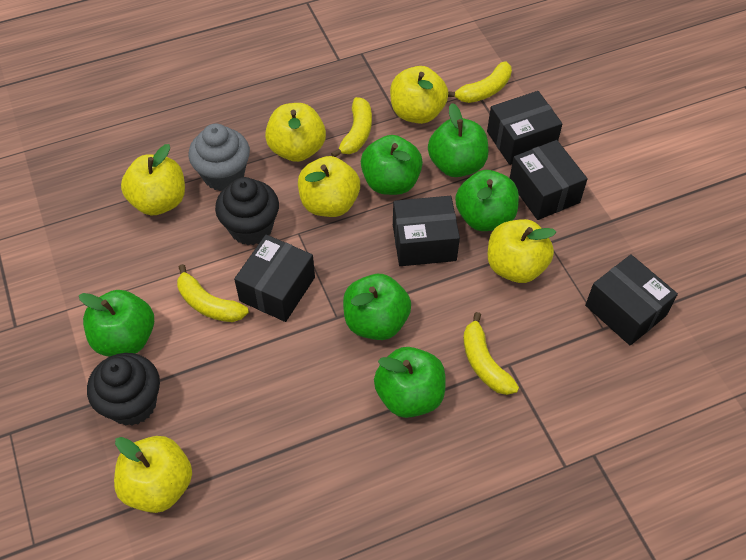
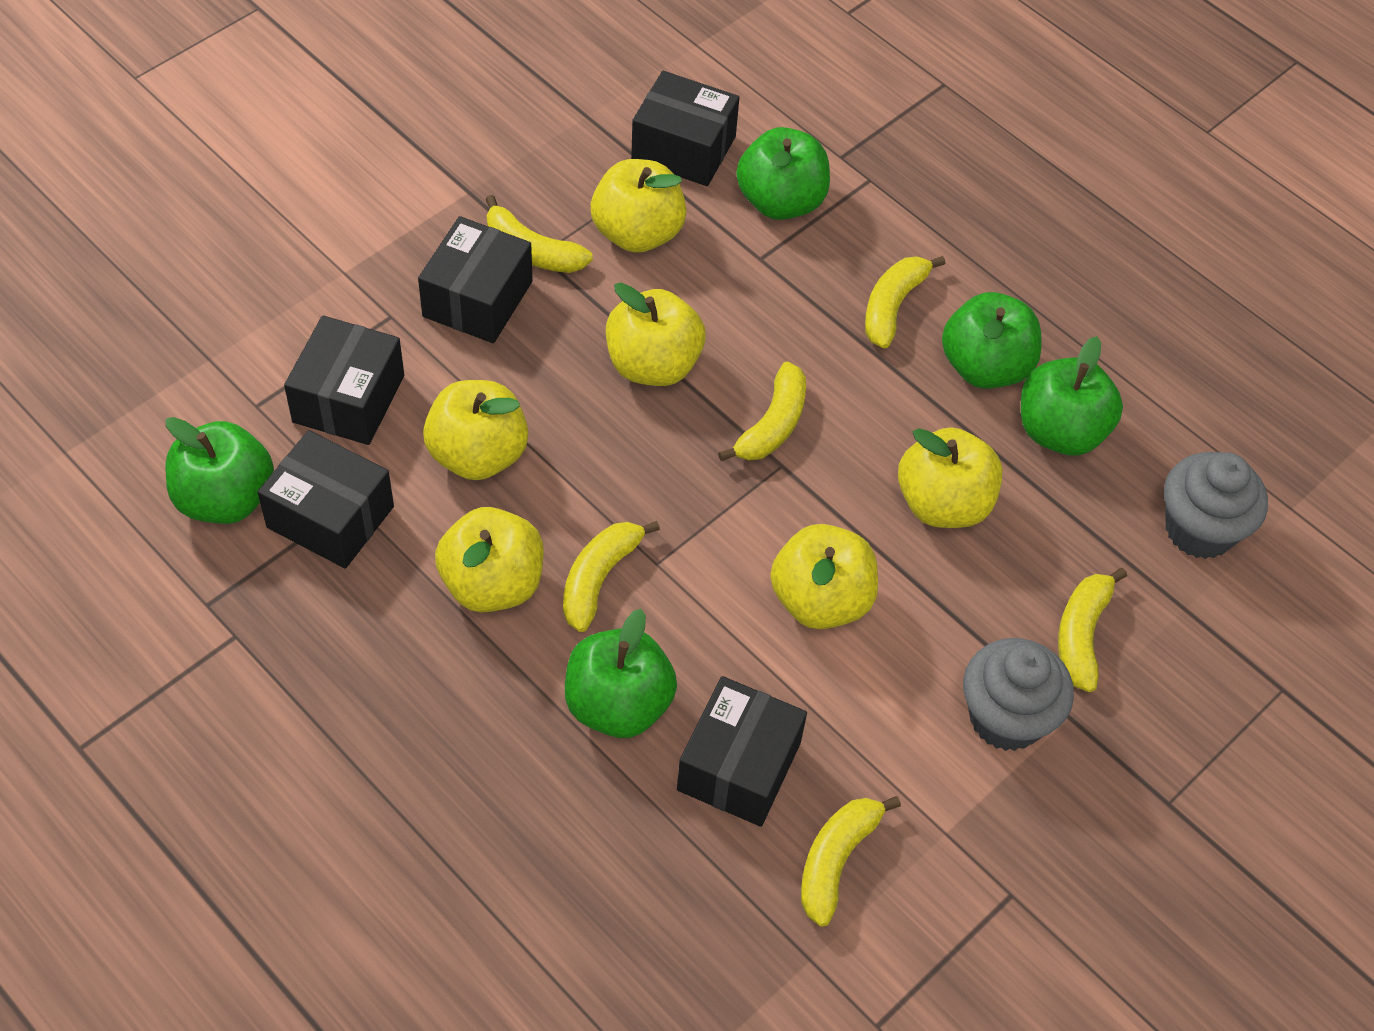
black cupcake: 2 -> 0
green apple: 6 -> 5
grey cupcake: 1 -> 2
yellow banana: 4 -> 6

